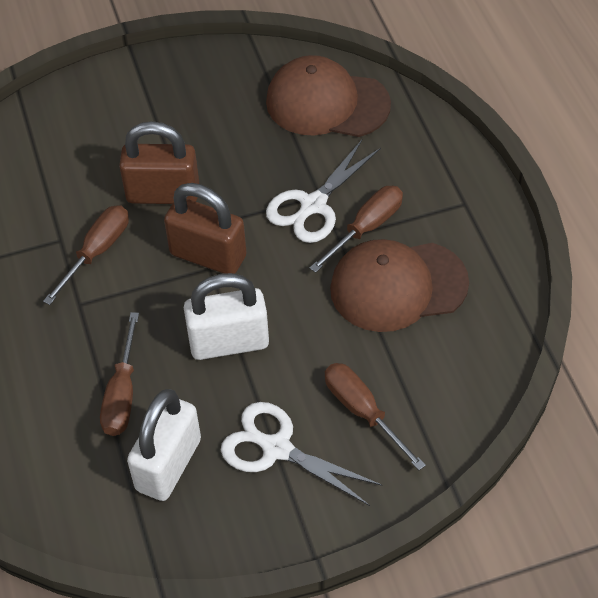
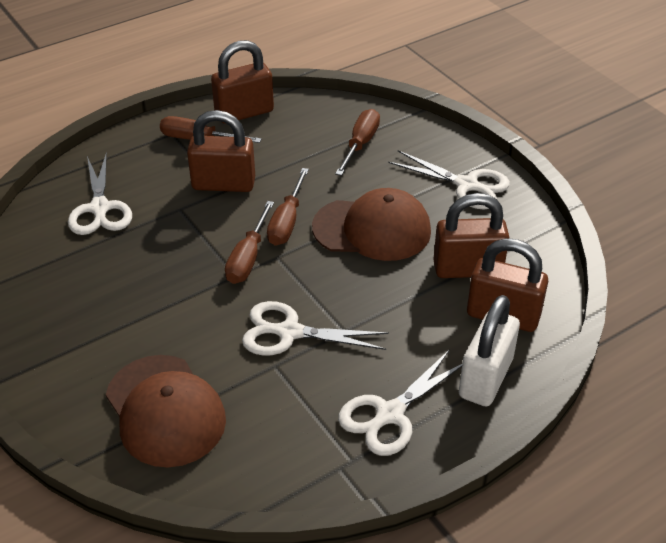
brown padlock: 2 -> 4
white padlock: 2 -> 1
white scissors: 2 -> 4

